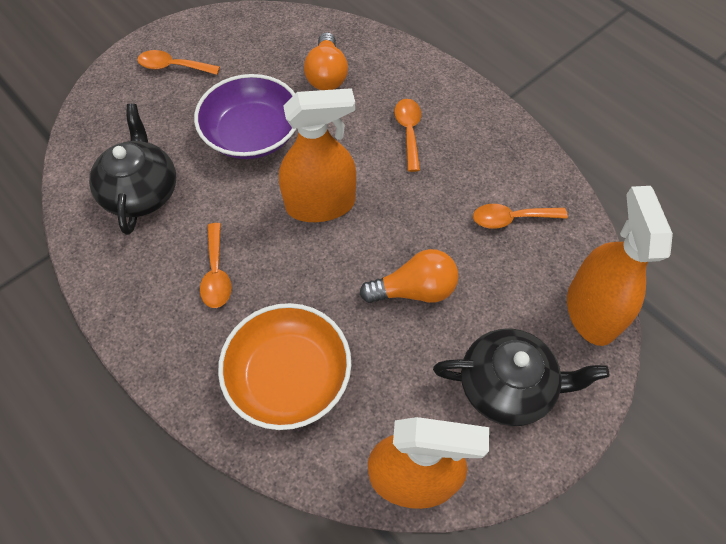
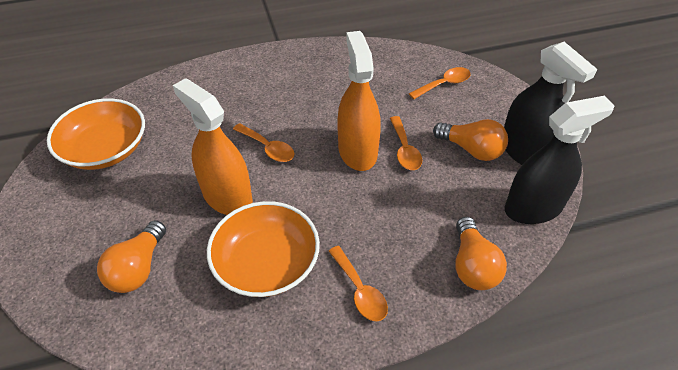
black spray bottle: 0 -> 2
black teapot: 2 -> 0
orange bowl: 1 -> 2
orange light bulb: 2 -> 3
orange spray bottle: 3 -> 2
purple bowl: 1 -> 0

